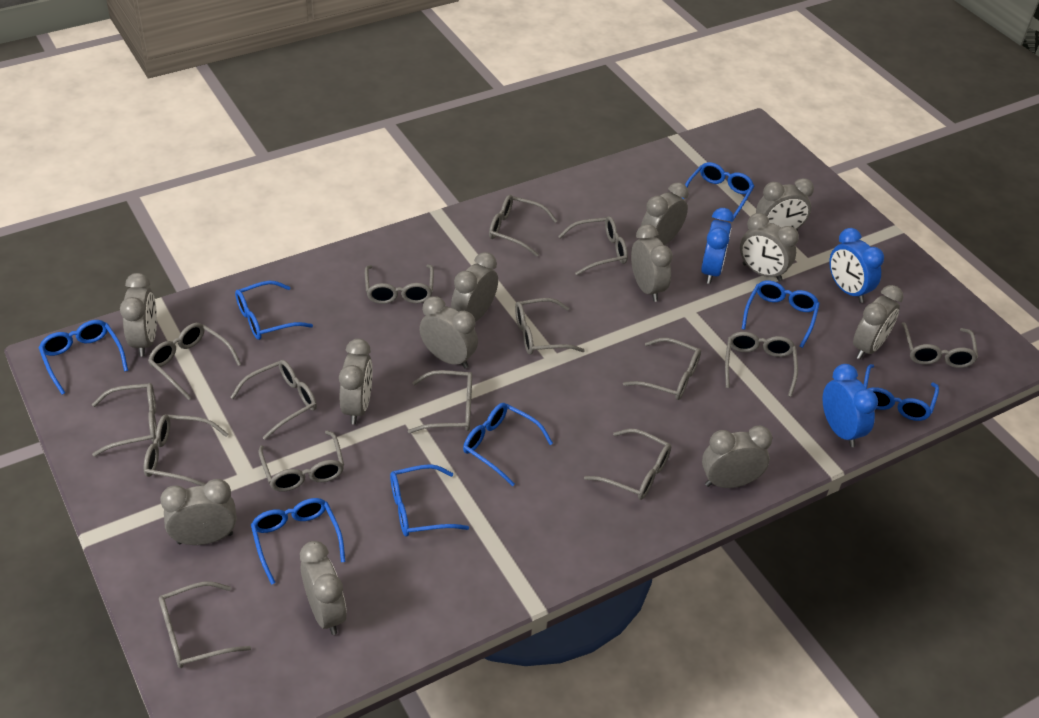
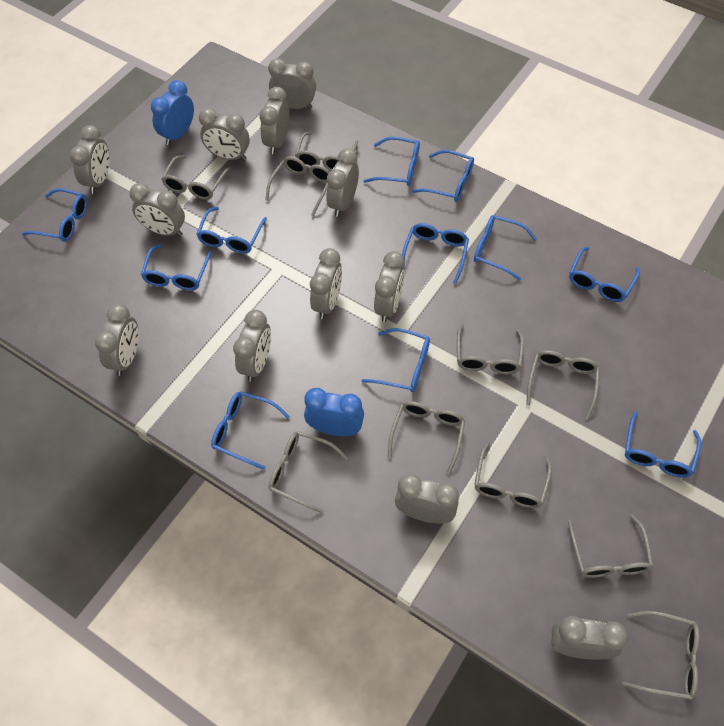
blue clock: 3 -> 2
blue glasses: 8 -> 11
grey glasses: 15 -> 10

